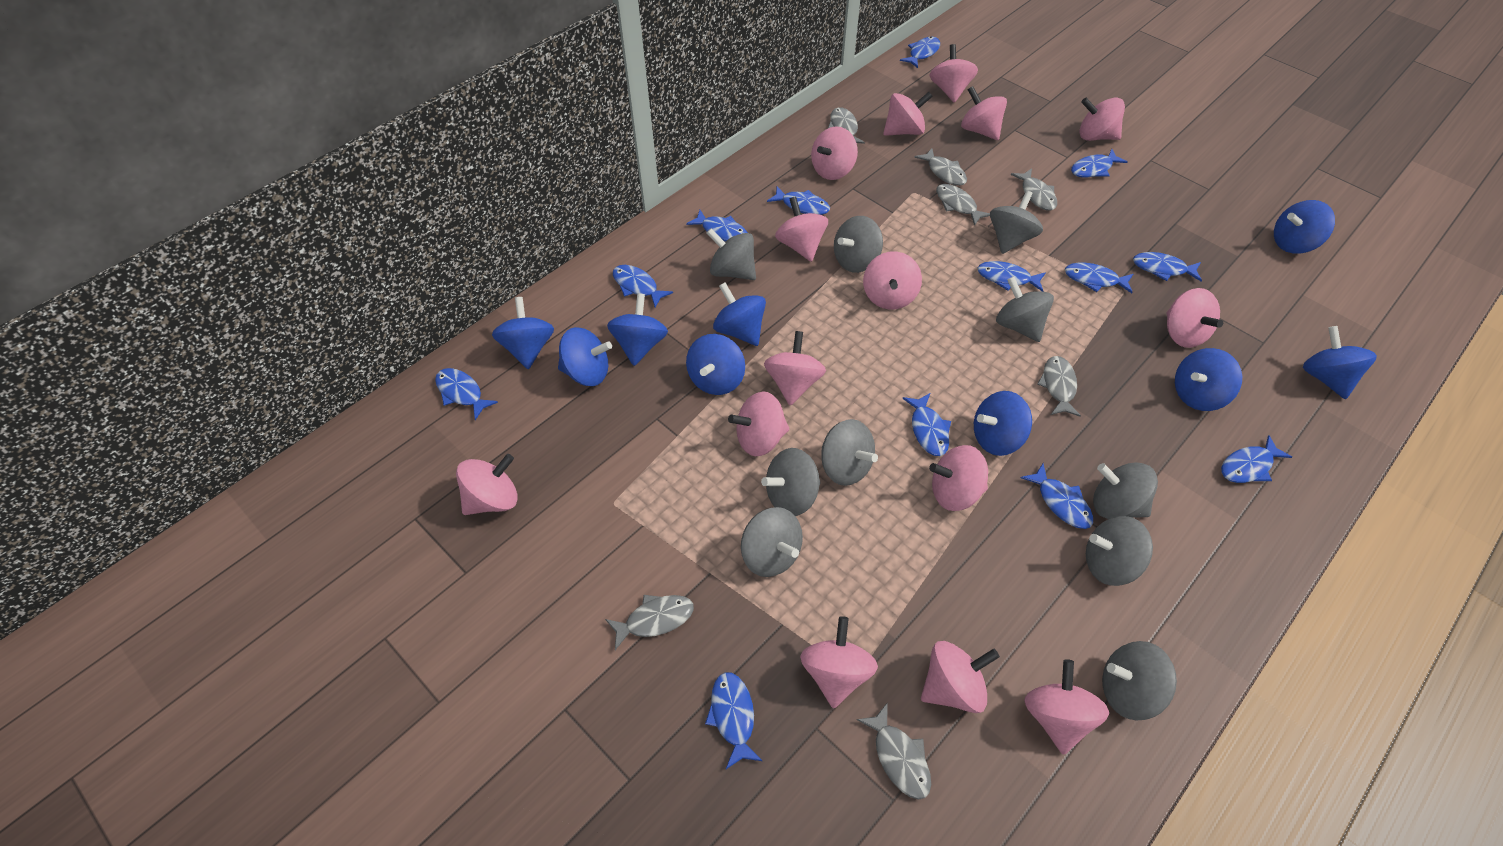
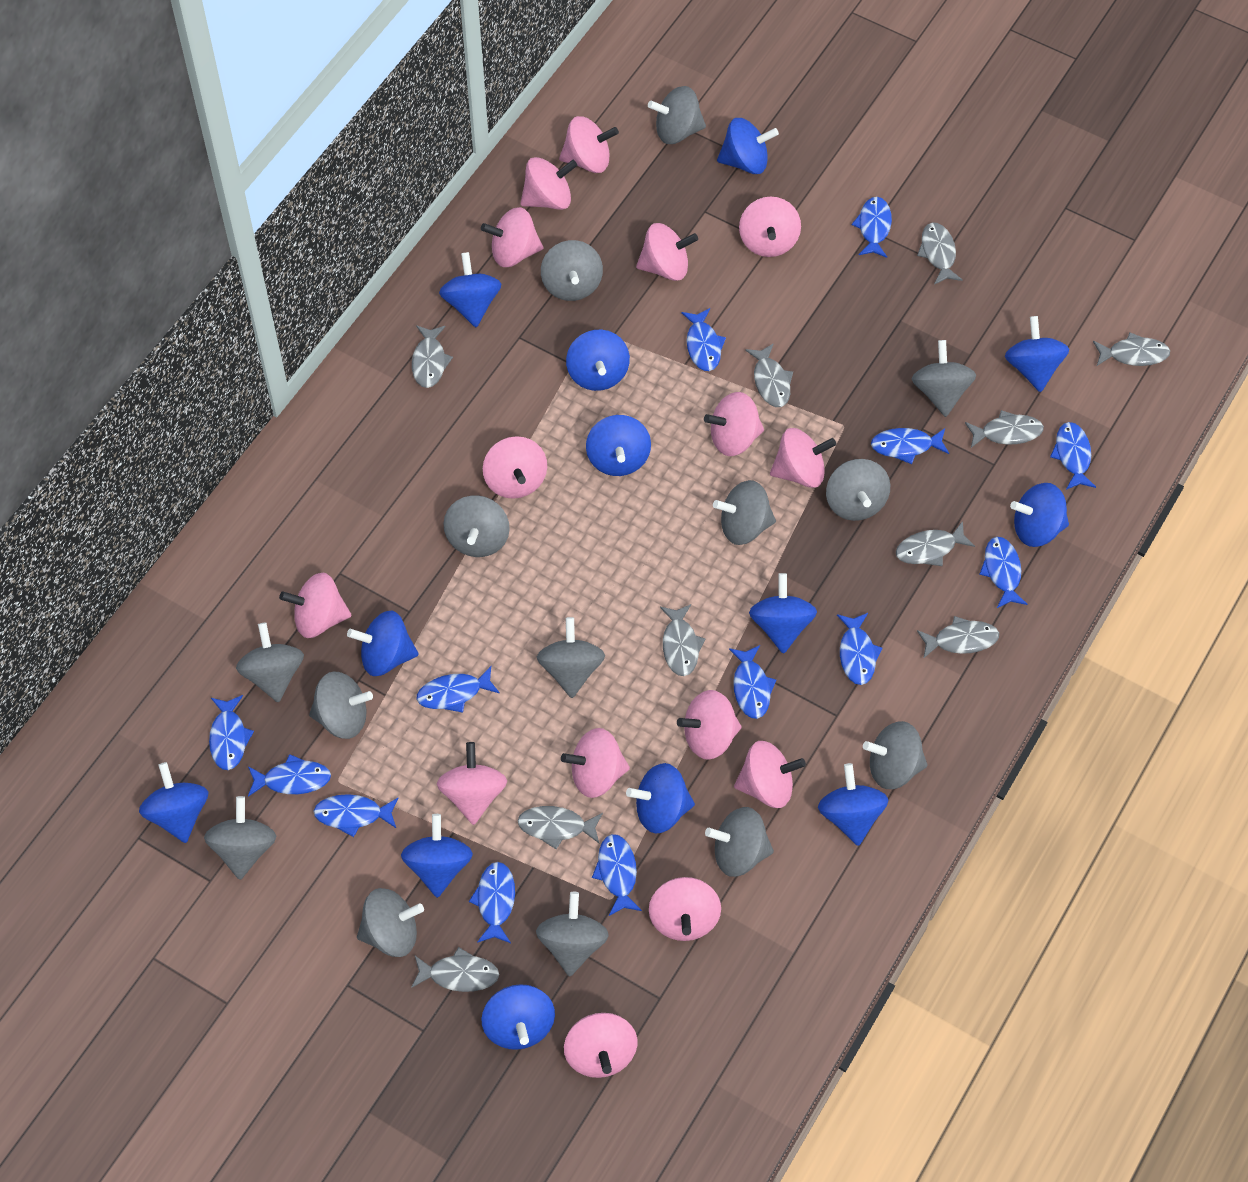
blue spinning top: 9 -> 13
grey fish: 7 -> 10
grey spinning top: 10 -> 14

